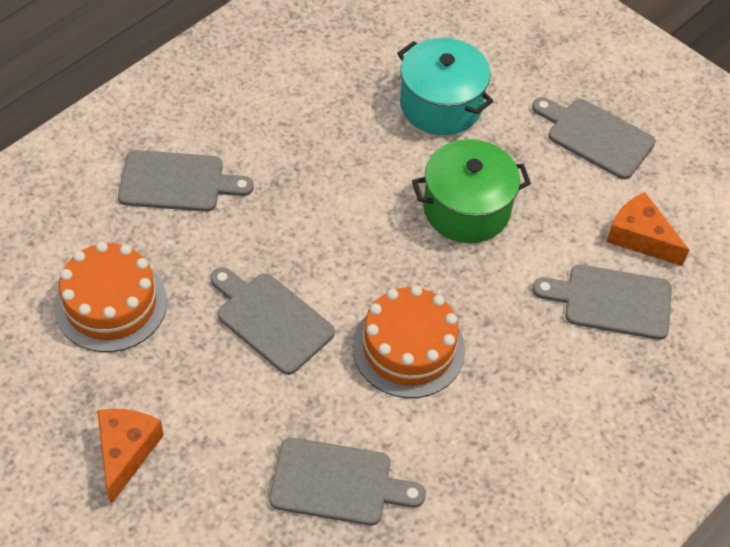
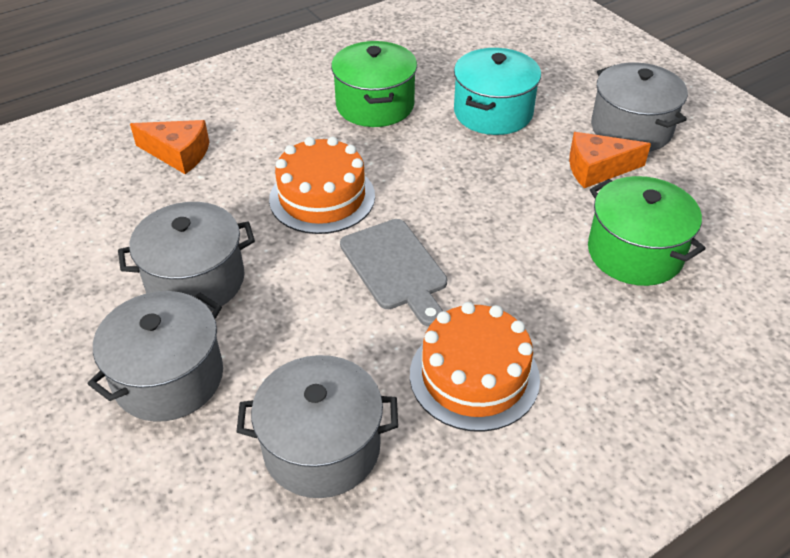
green pot: 1 -> 2
grey cutting board: 5 -> 1
grey pot: 0 -> 4

